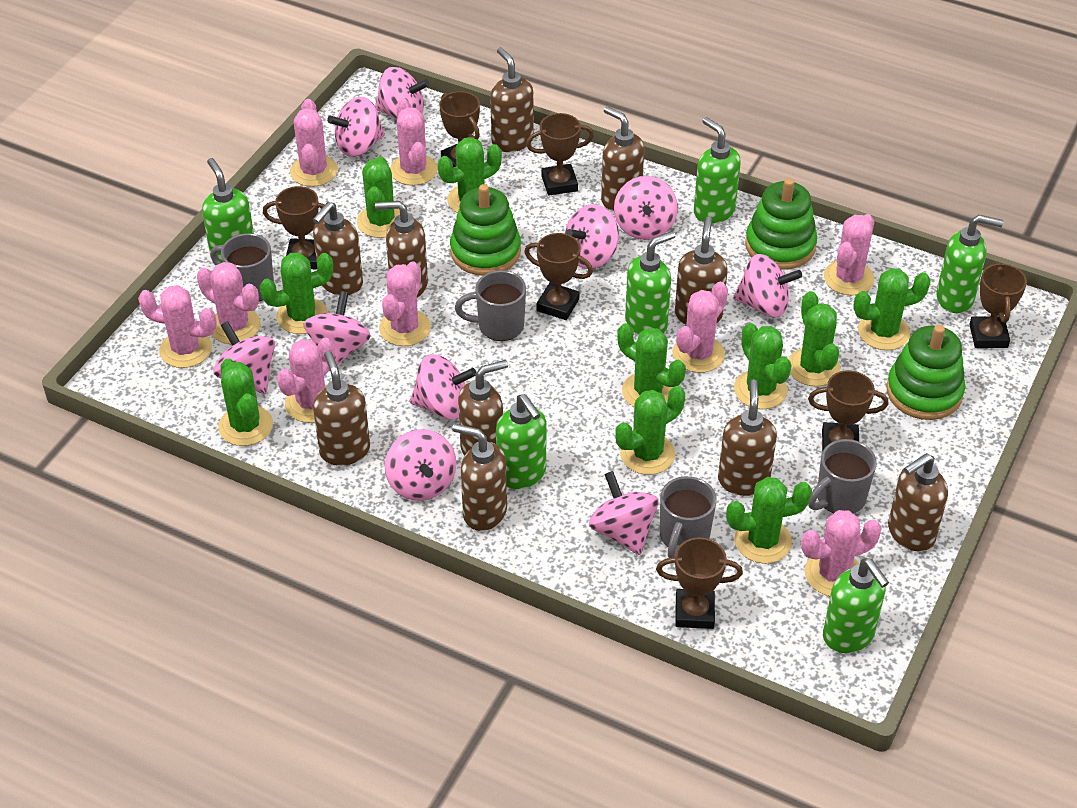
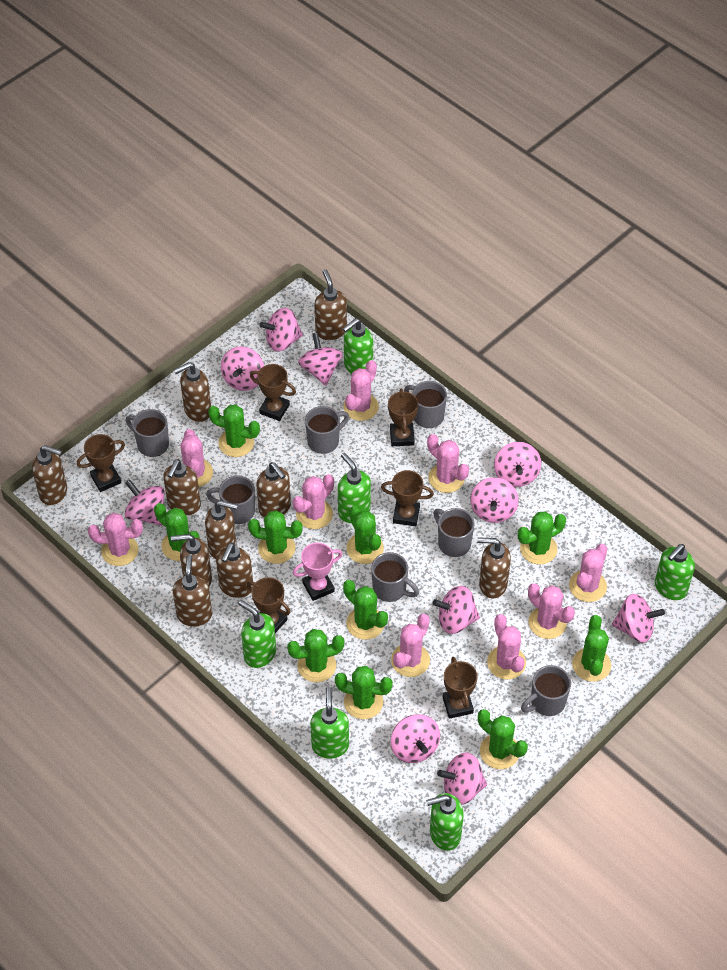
brown trophy: 7 -> 6
green stacking toy: 3 -> 0
grey mug: 4 -> 7
pink trophy: 0 -> 1

